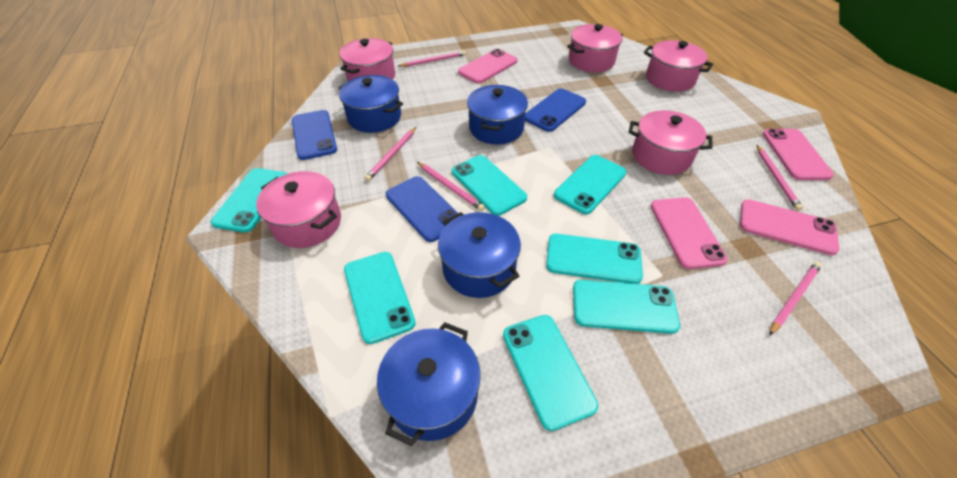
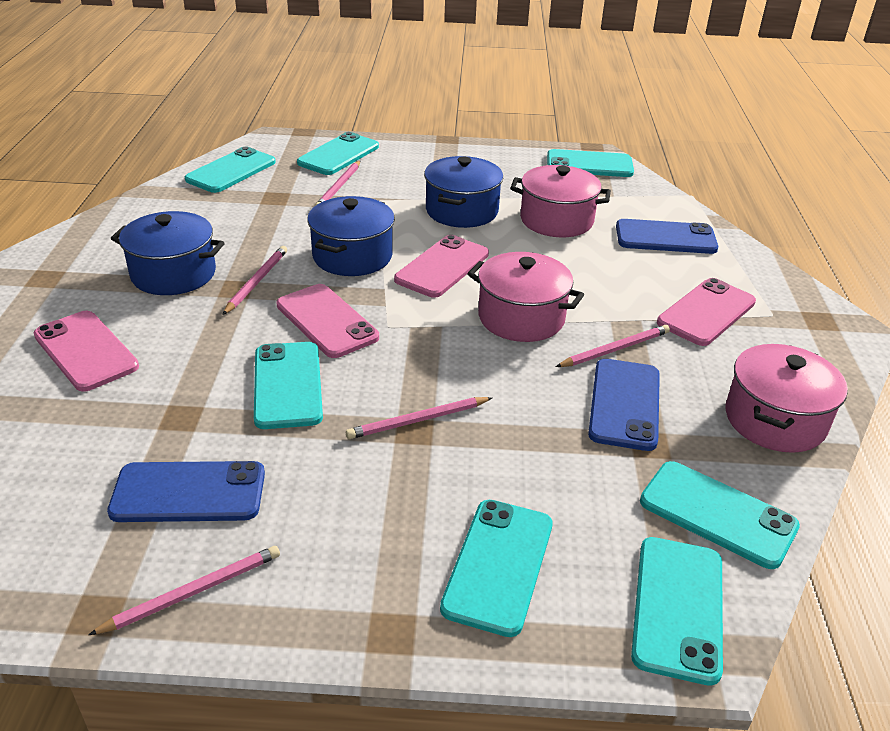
blue pot: 4 -> 3
pink pot: 5 -> 3

